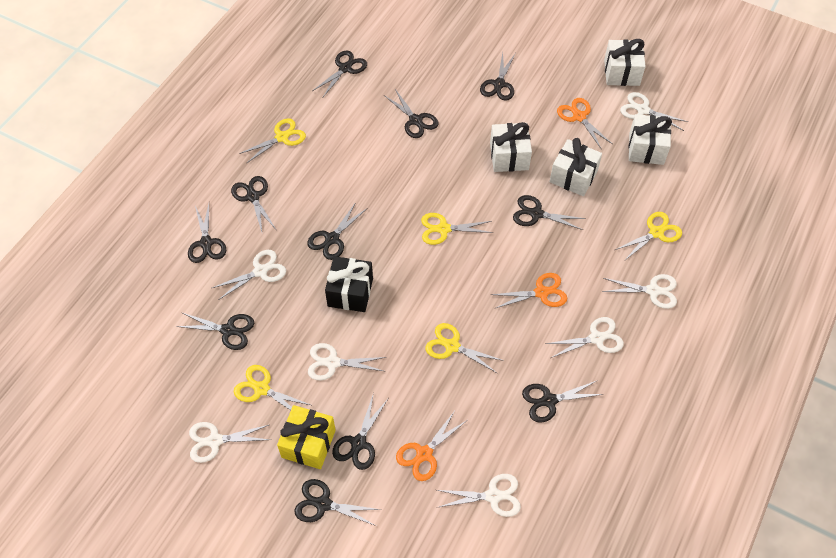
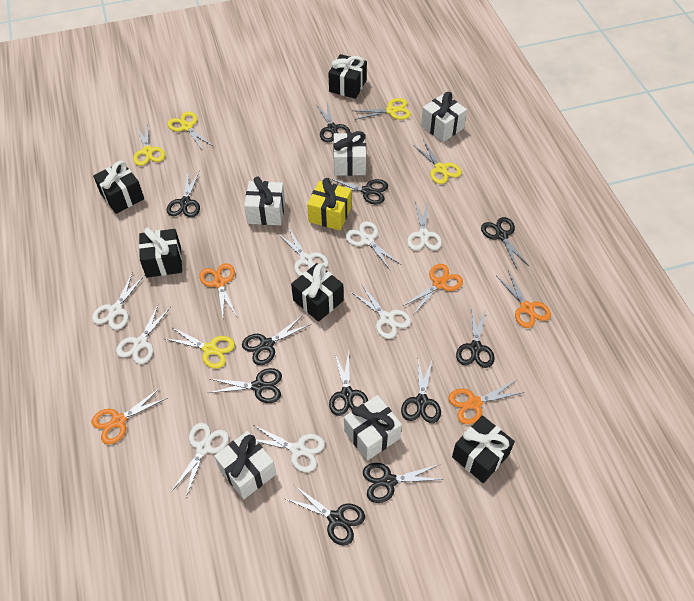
black gift: 1 -> 5
orange scissors: 3 -> 5
white gift: 4 -> 5
white scissors: 7 -> 8

